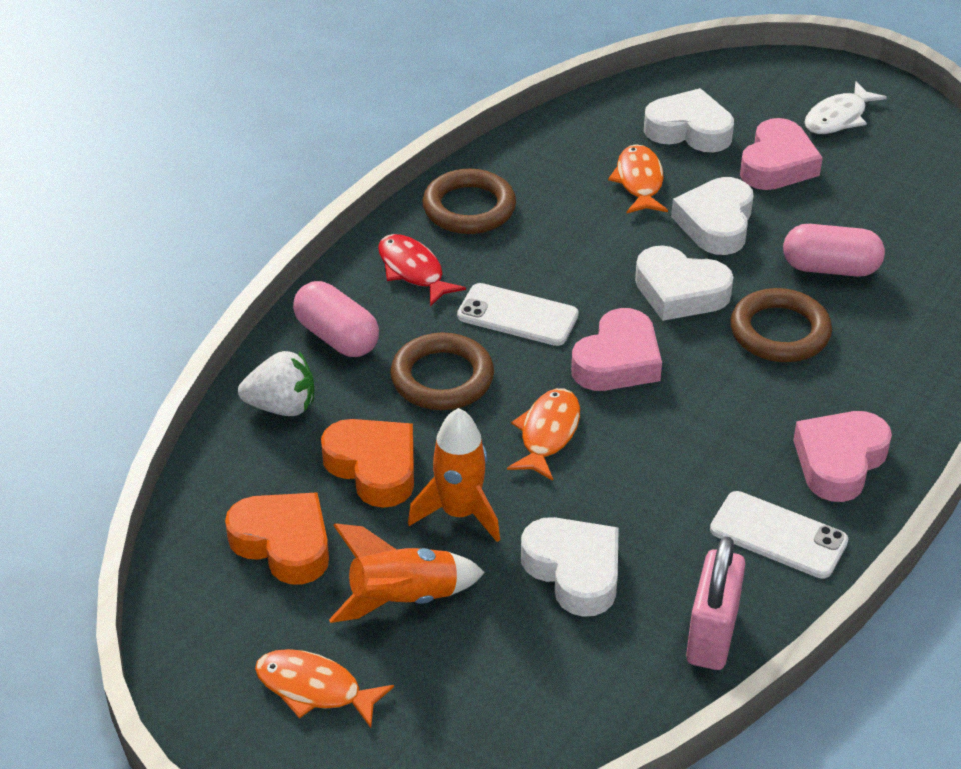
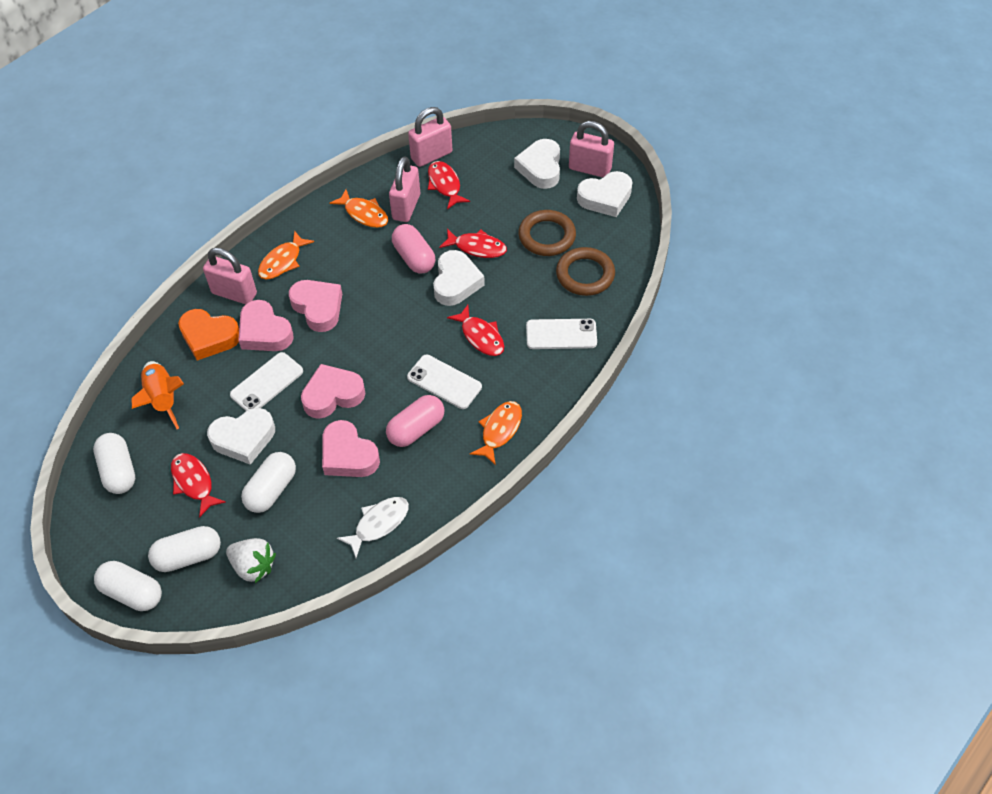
brown ring: 3 -> 2
orange heart: 2 -> 1
orange rocket: 2 -> 1
pink heart: 3 -> 4
pink padlock: 1 -> 4
red fish: 1 -> 4
white capsule: 0 -> 4
white phone: 2 -> 3

